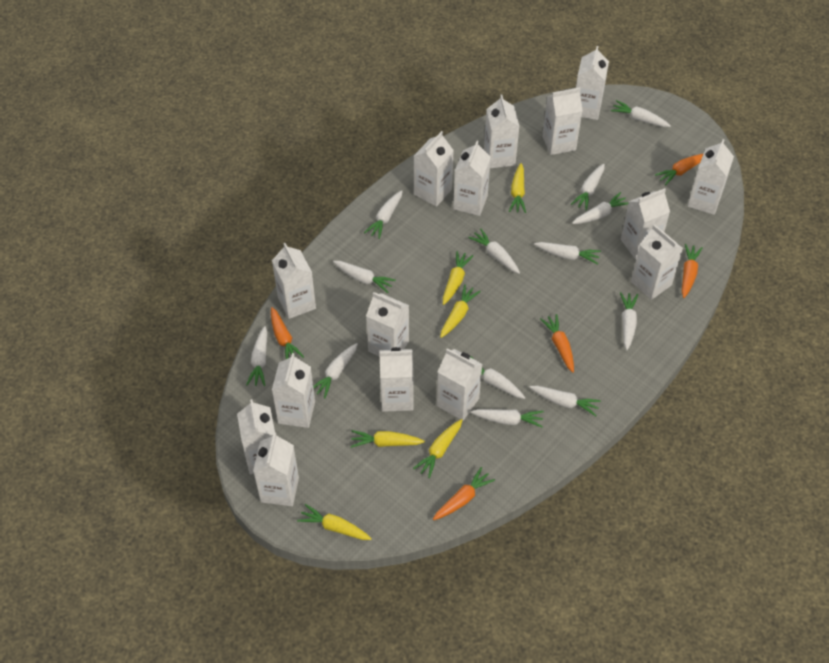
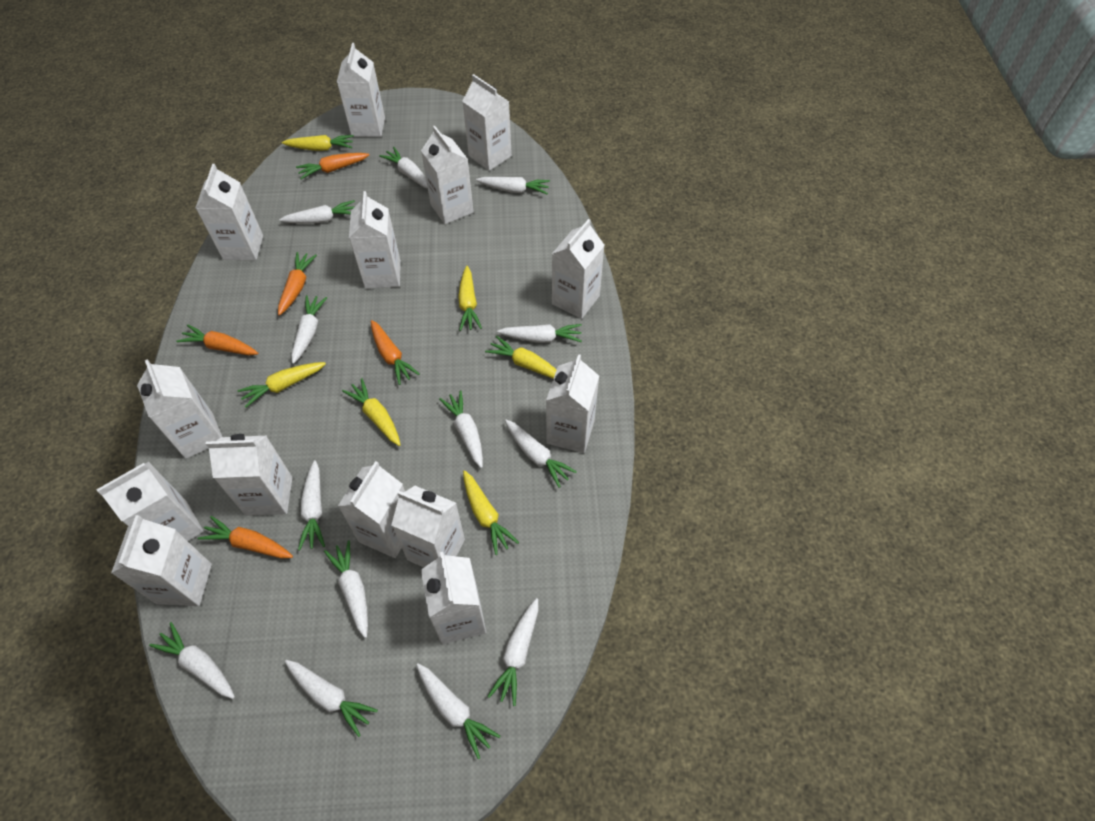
white carton: 15 -> 14

